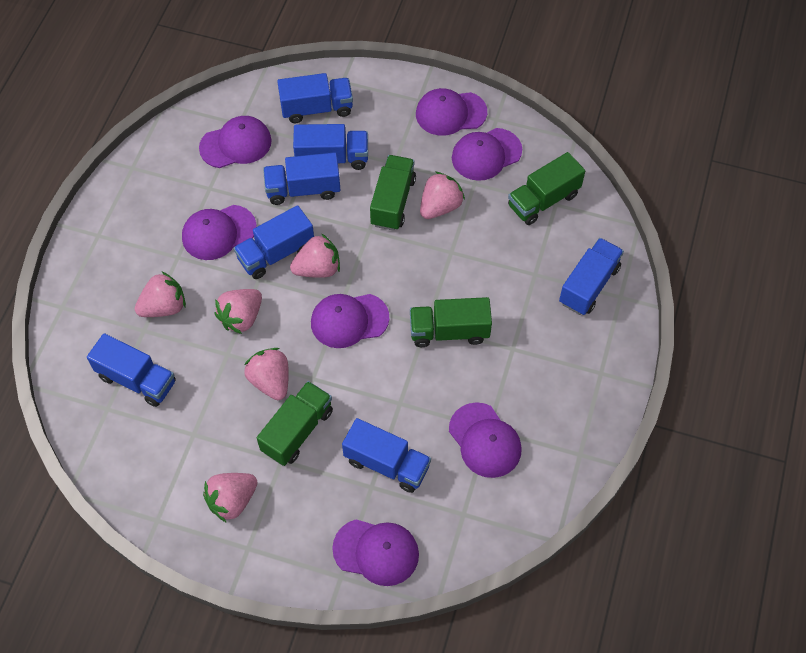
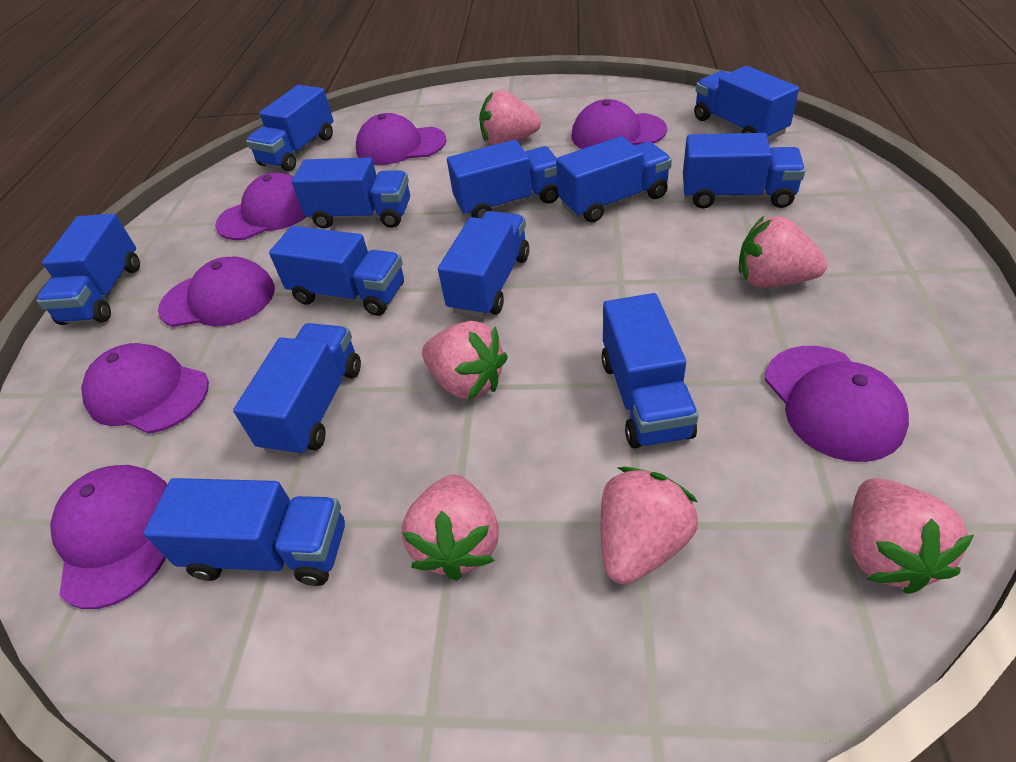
blue truck: 7 -> 12
green truck: 4 -> 0

